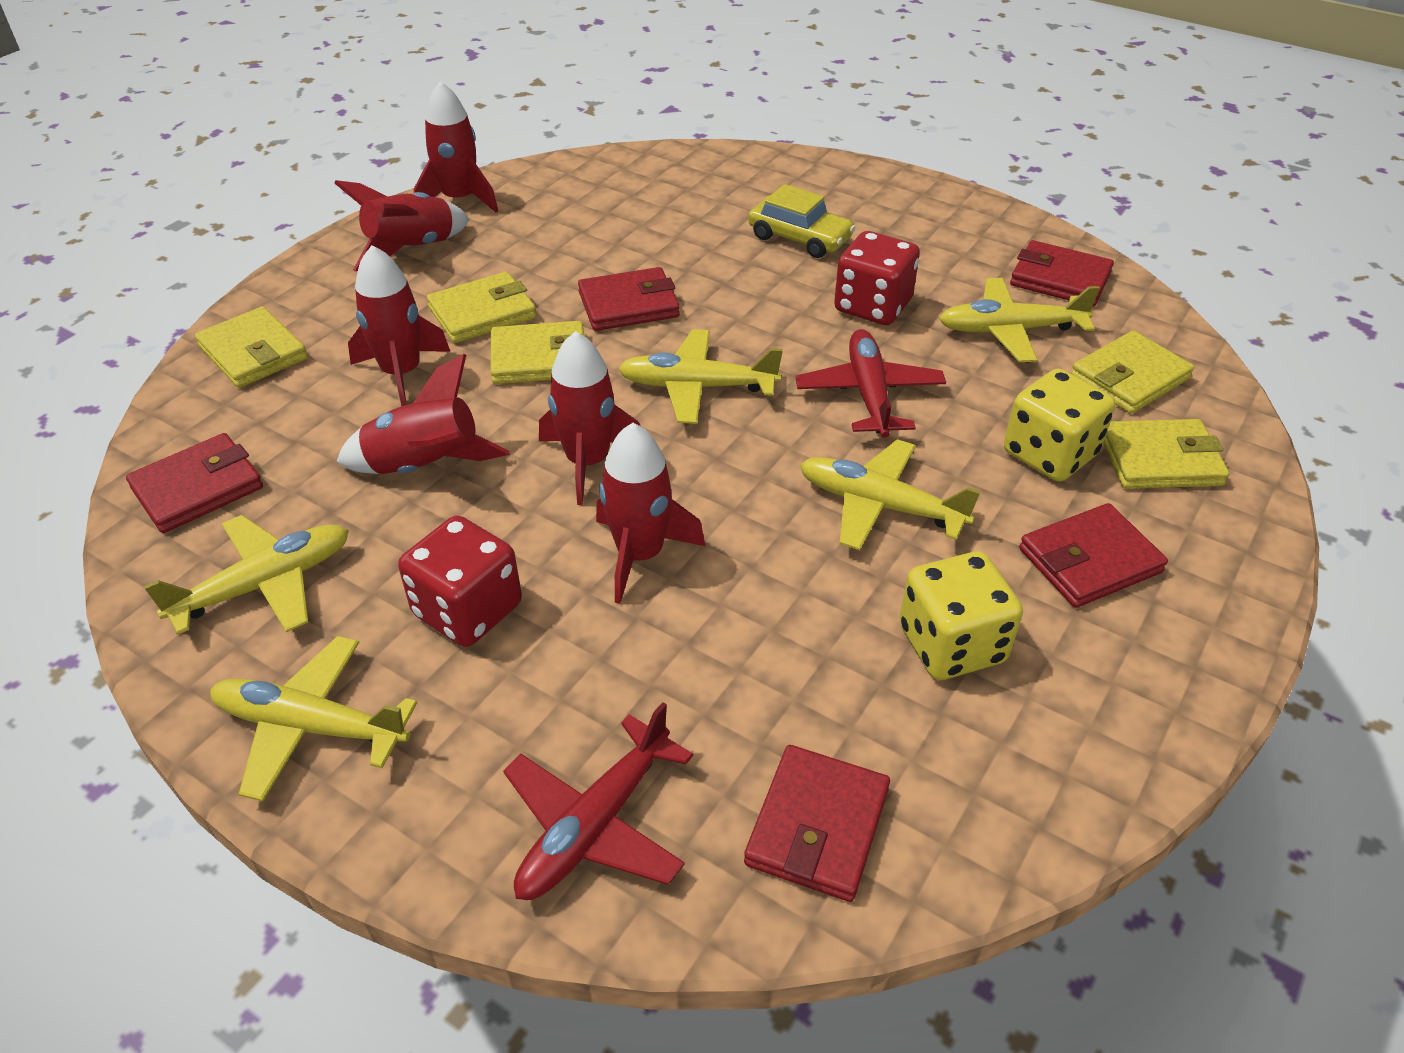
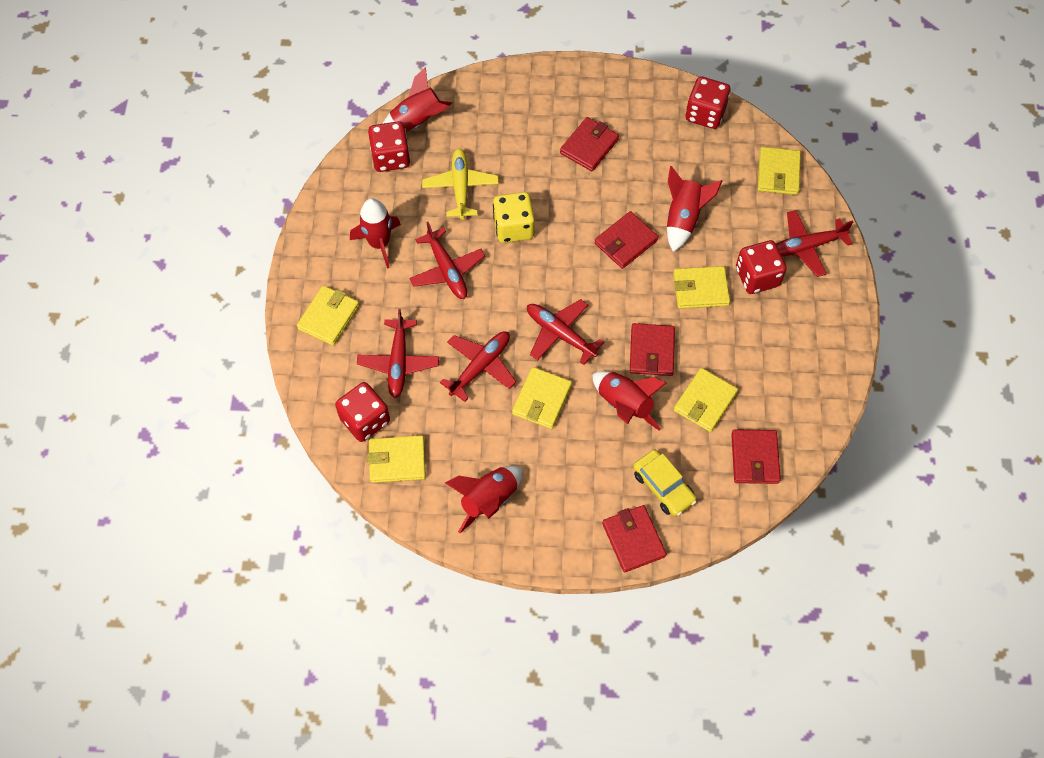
red dice: 2 -> 4
red plane: 2 -> 5
red rocket: 6 -> 5
yellow dice: 2 -> 1
yellow plane: 5 -> 1
yellow wallet: 5 -> 6

